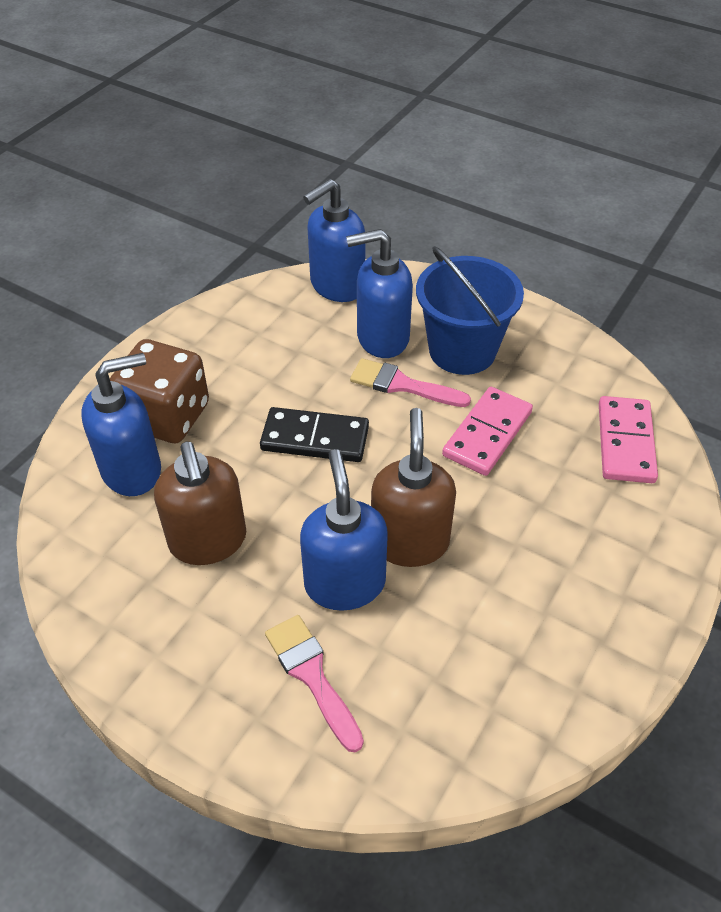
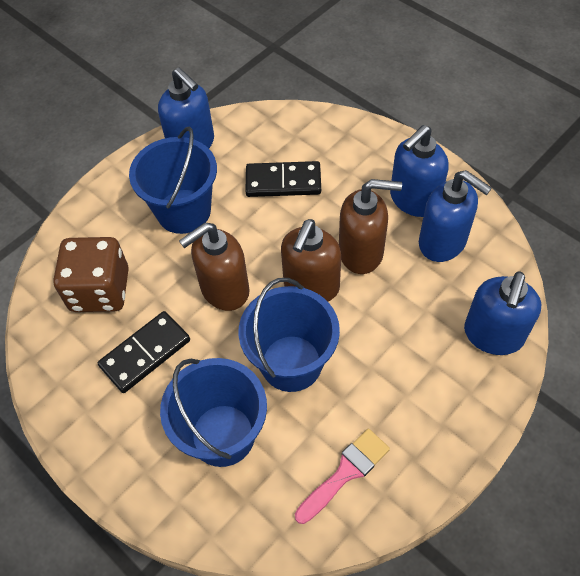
black domino: 1 -> 2
blue bucket: 1 -> 3
brown soap dispenser: 2 -> 3
pink brush: 2 -> 1
pink domino: 2 -> 0

